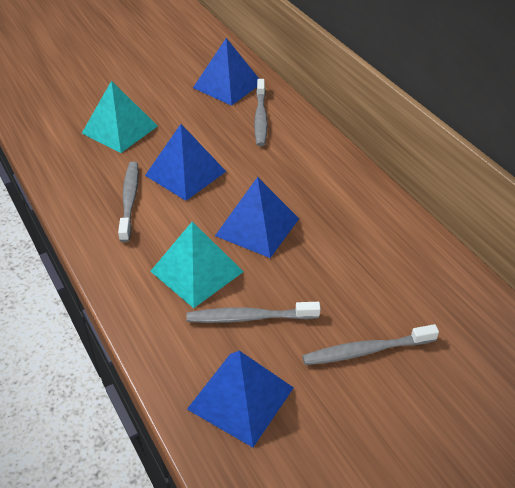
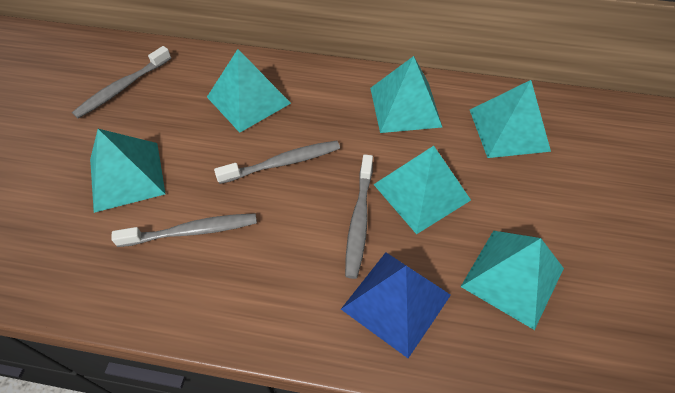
blue pyramid: 4 -> 1
turquoise pyramid: 2 -> 6

